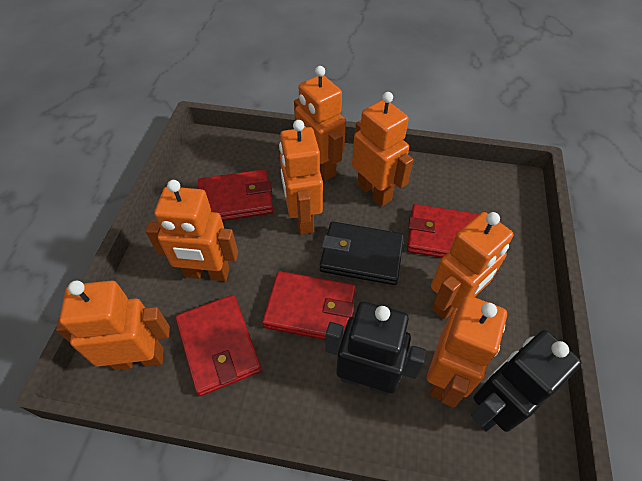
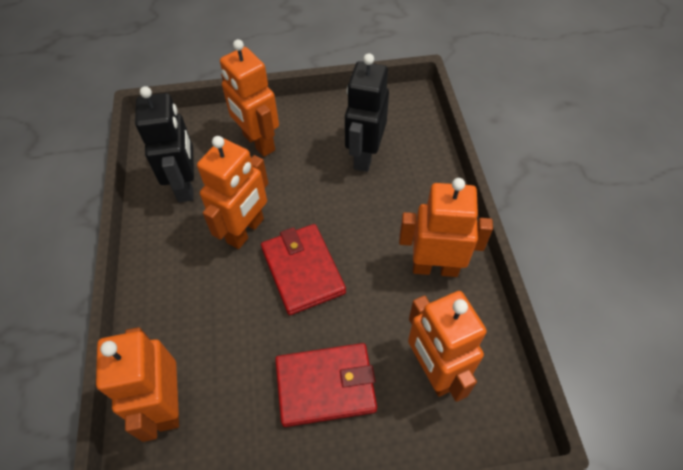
black wallet: 1 -> 0
orange robot: 7 -> 5
red wallet: 4 -> 2

